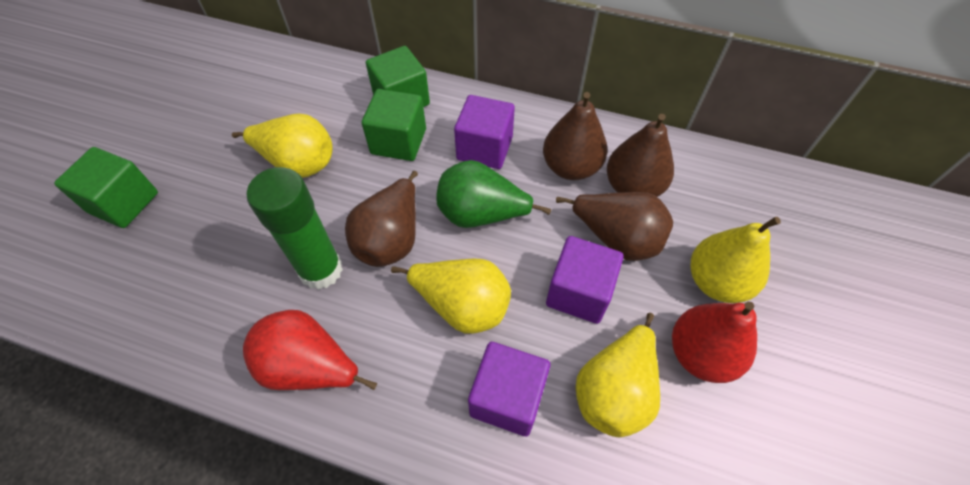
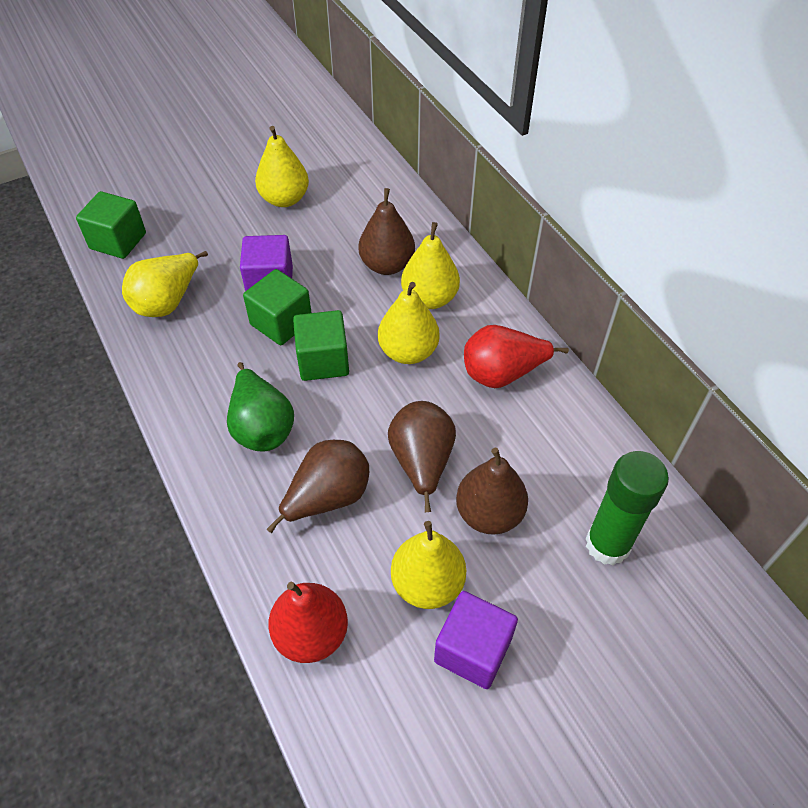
purple cube: 3 -> 2
yellow pear: 4 -> 5

